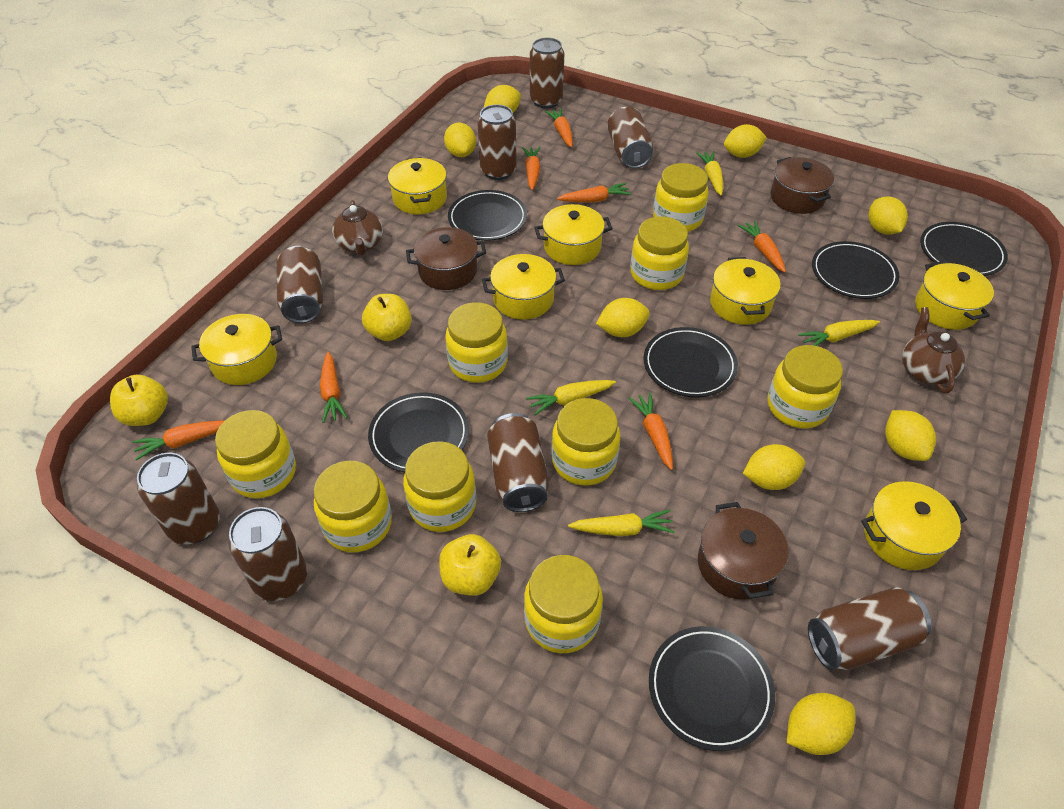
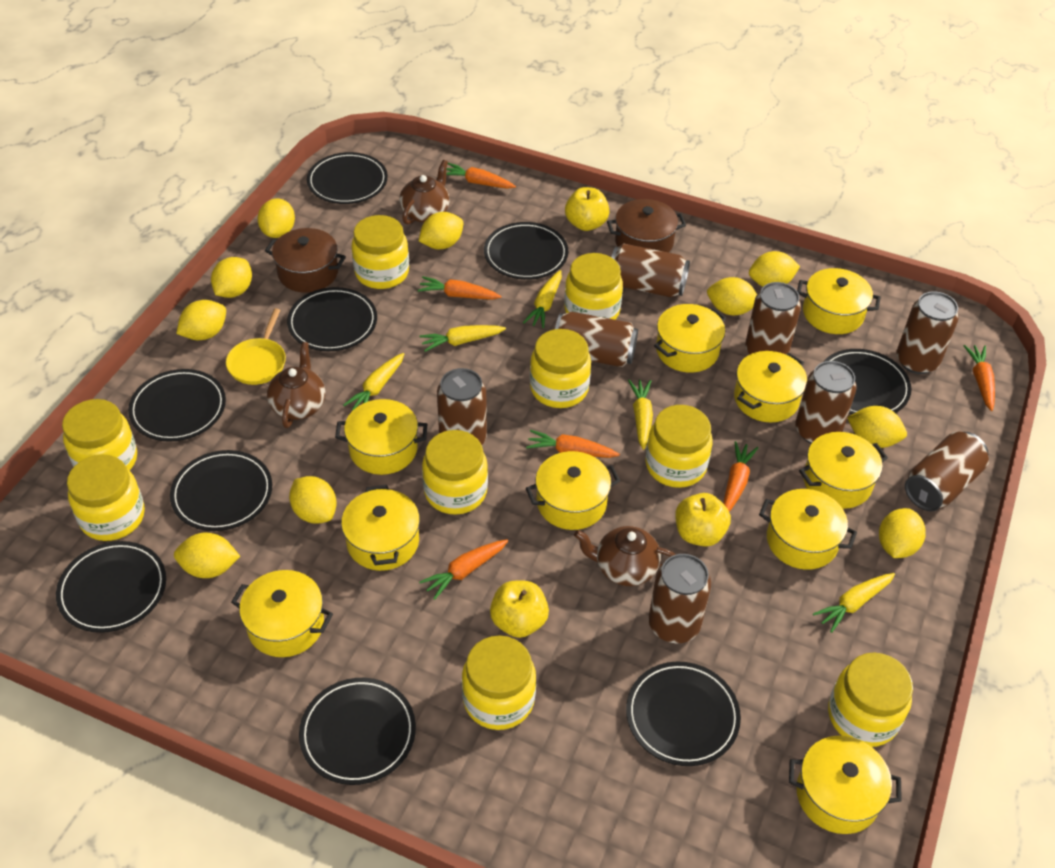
black plate: 6 -> 9
brown pot: 3 -> 2
brown teapot: 2 -> 3
orange carrot: 7 -> 6
yellow carrot: 4 -> 5
yellow lemon: 8 -> 10
yellow pan: 0 -> 1
yellow pot: 7 -> 10

